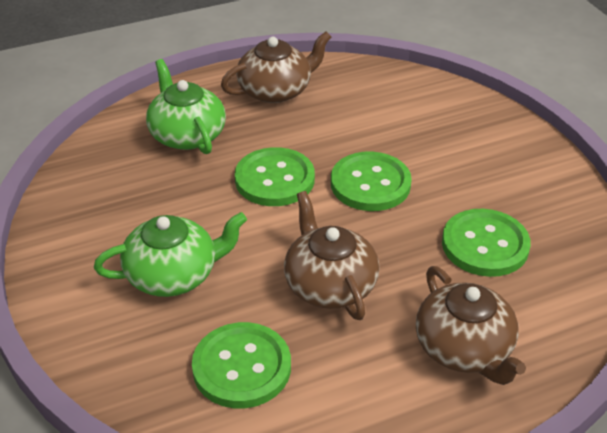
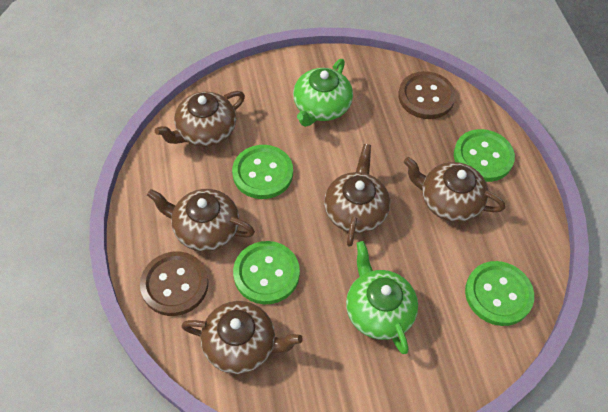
brown button: 0 -> 2
brown teapot: 3 -> 5

